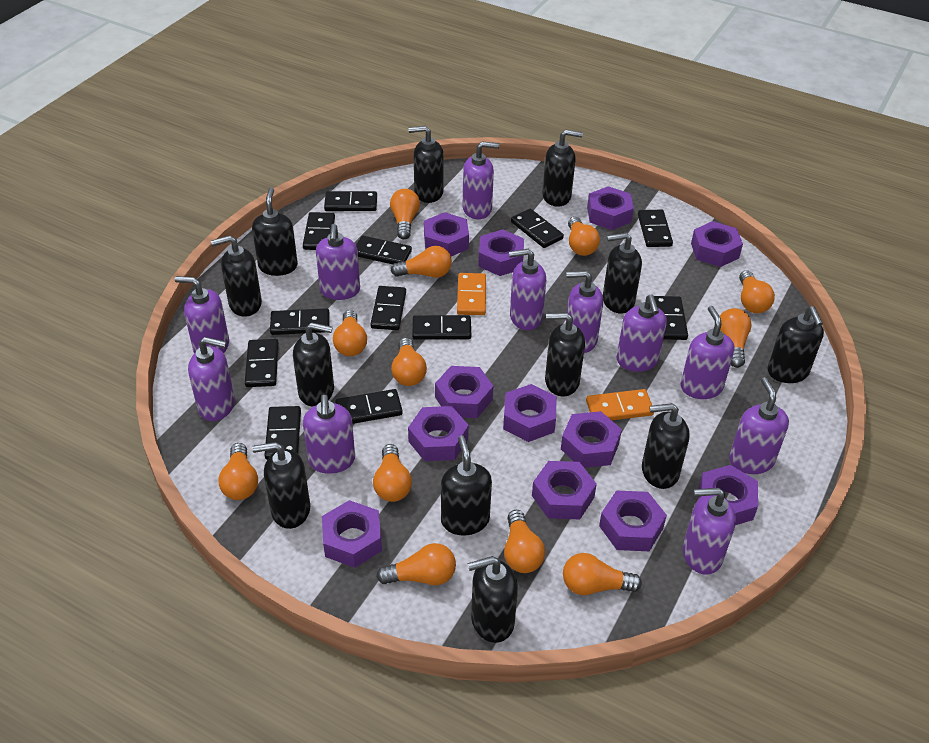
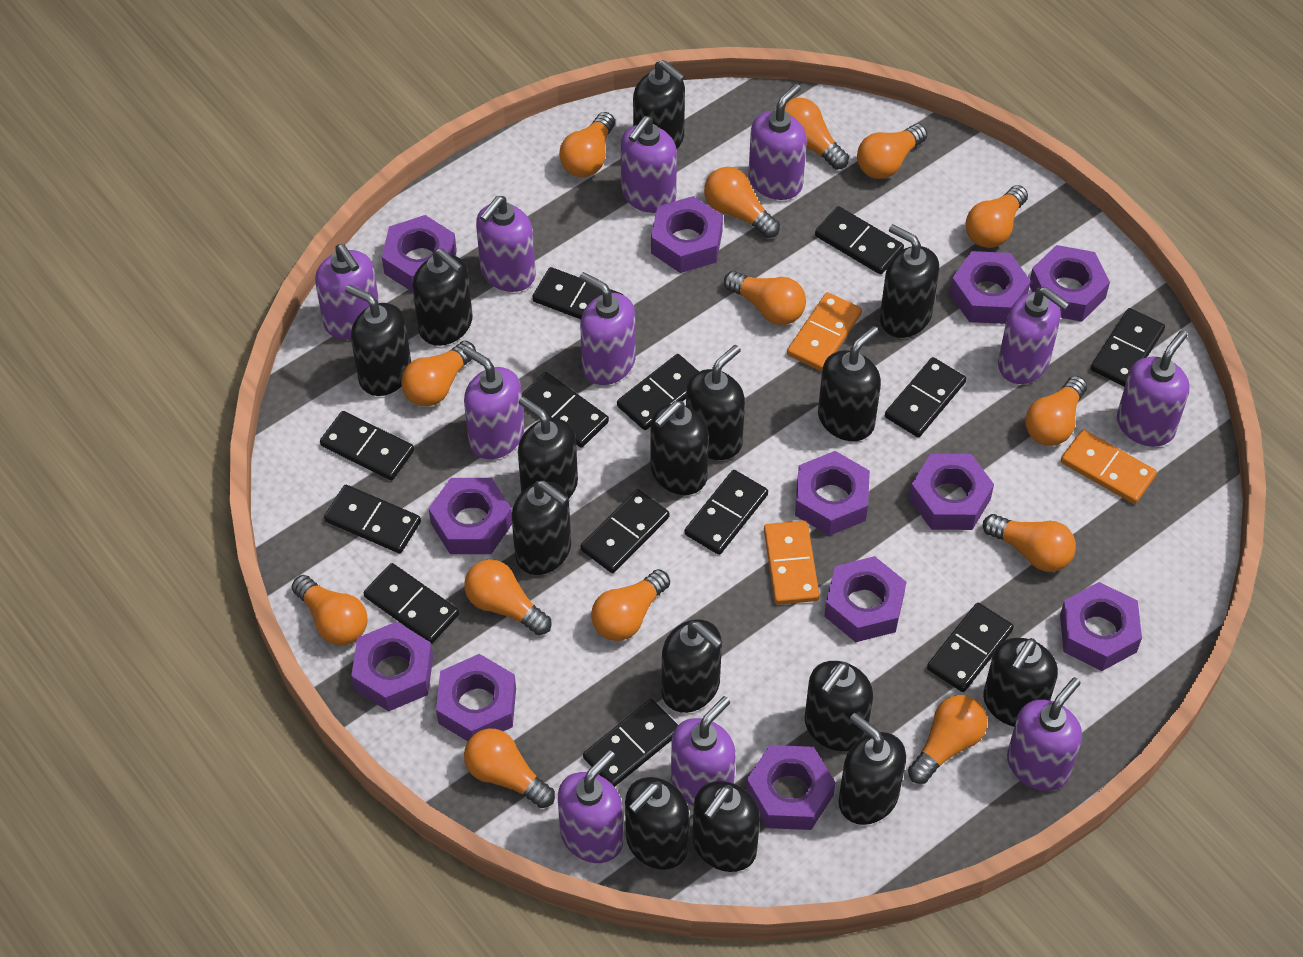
black domino: 12 -> 13
black soap dispenser: 12 -> 15
orange domino: 2 -> 3
orange light bulb: 12 -> 14

